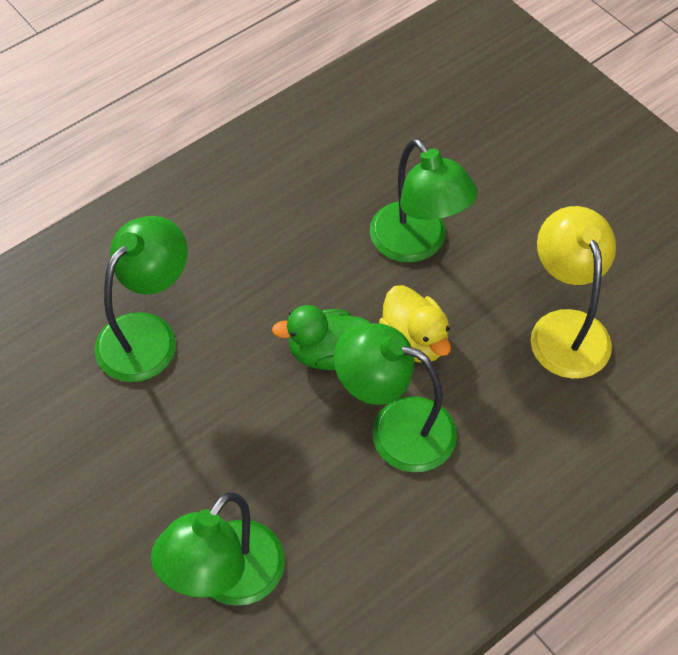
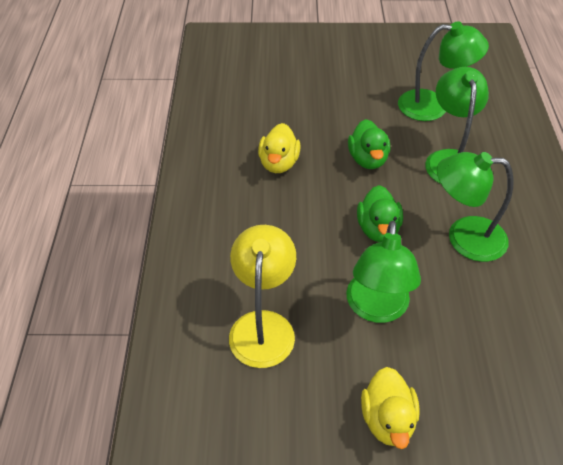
green duck: 1 -> 2
yellow duck: 1 -> 2

